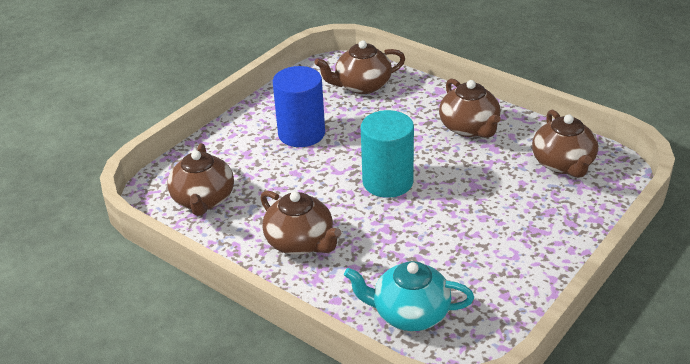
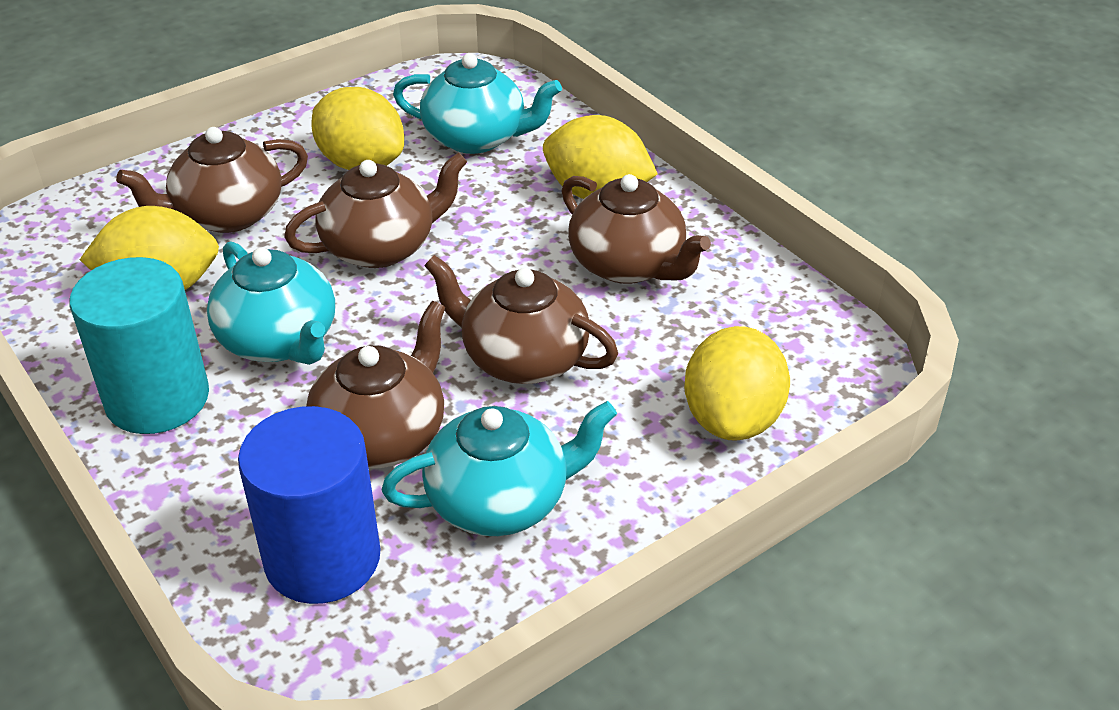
turquoise teapot: 1 -> 3
yellow lemon: 0 -> 4

